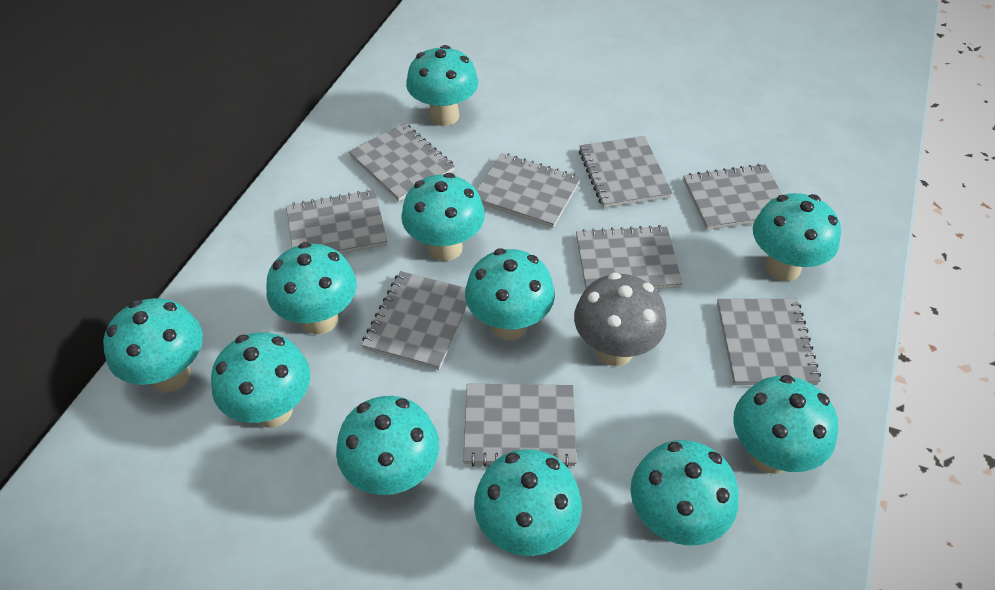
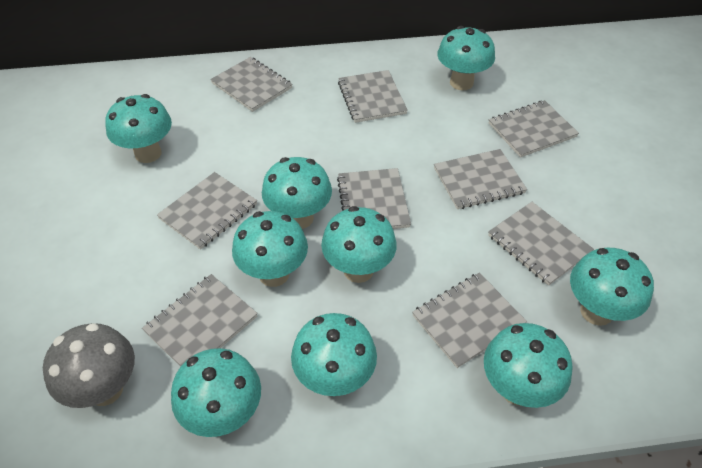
turquoise mushroom: 11 -> 9

